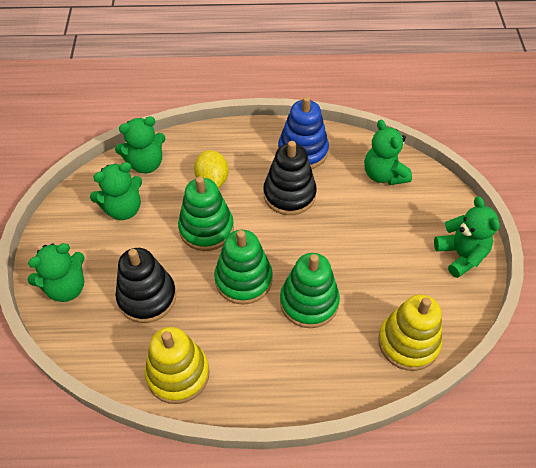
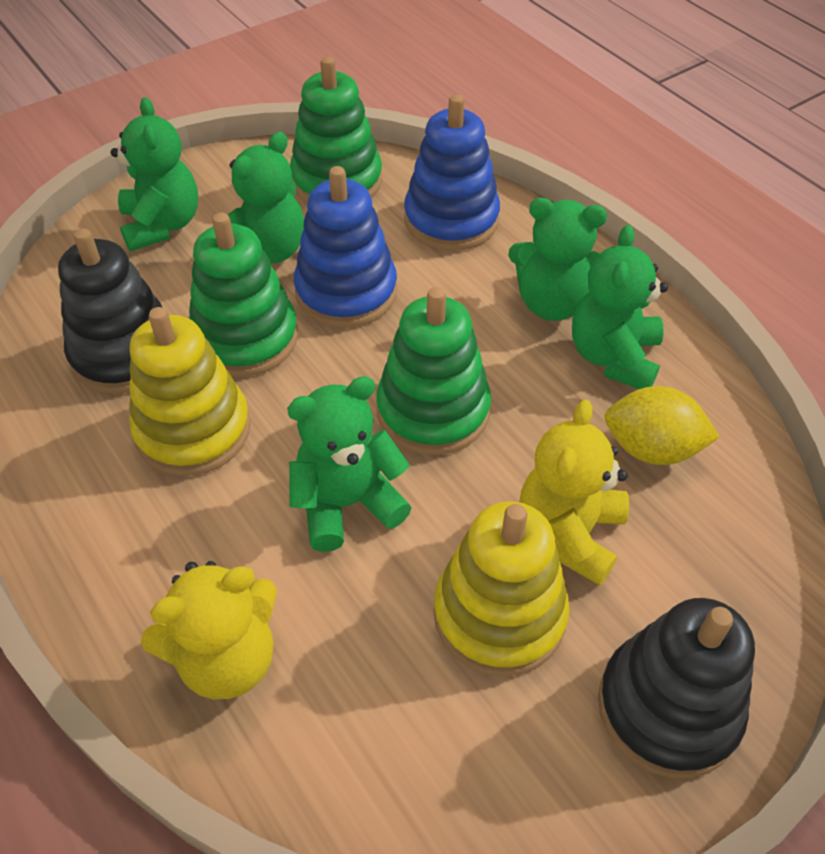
blue stacking toy: 1 -> 2
yellow teddy bear: 0 -> 2

